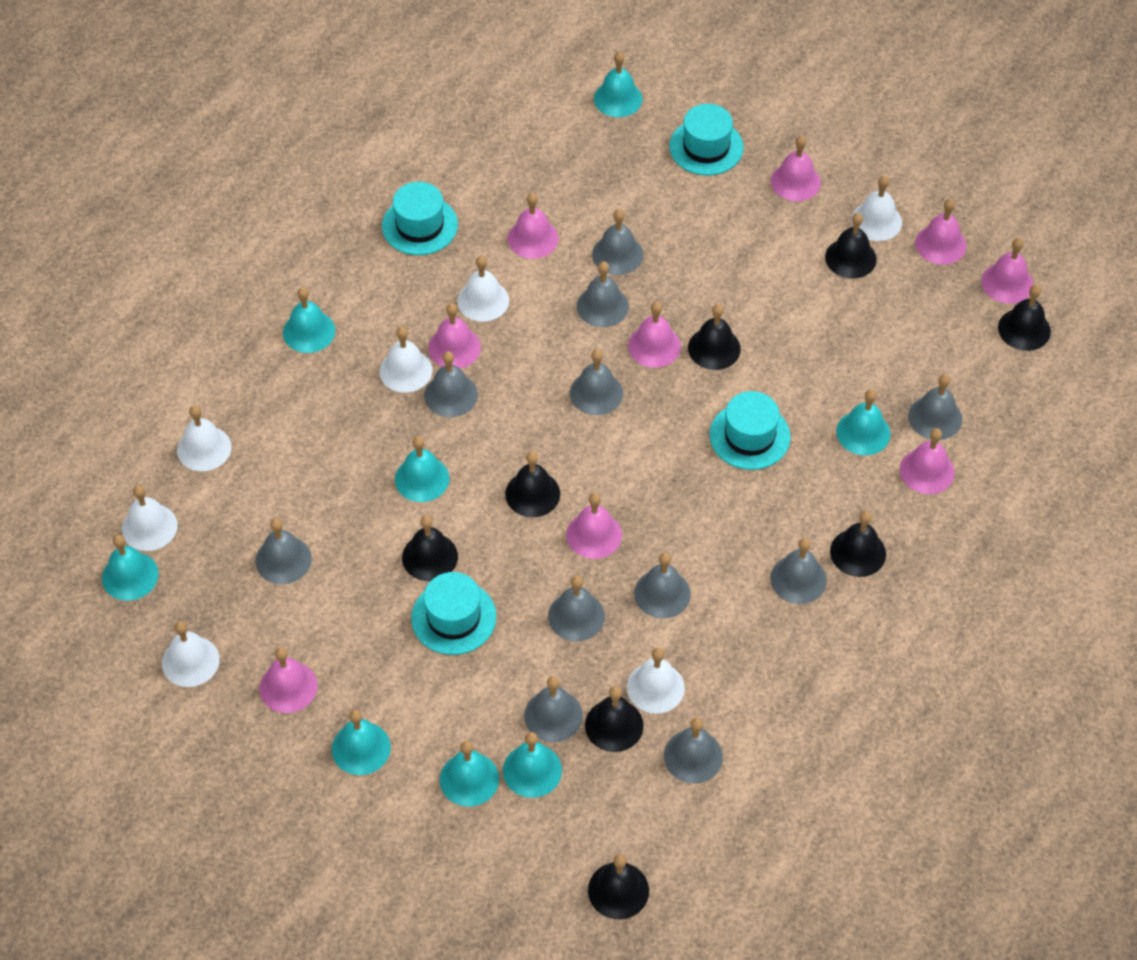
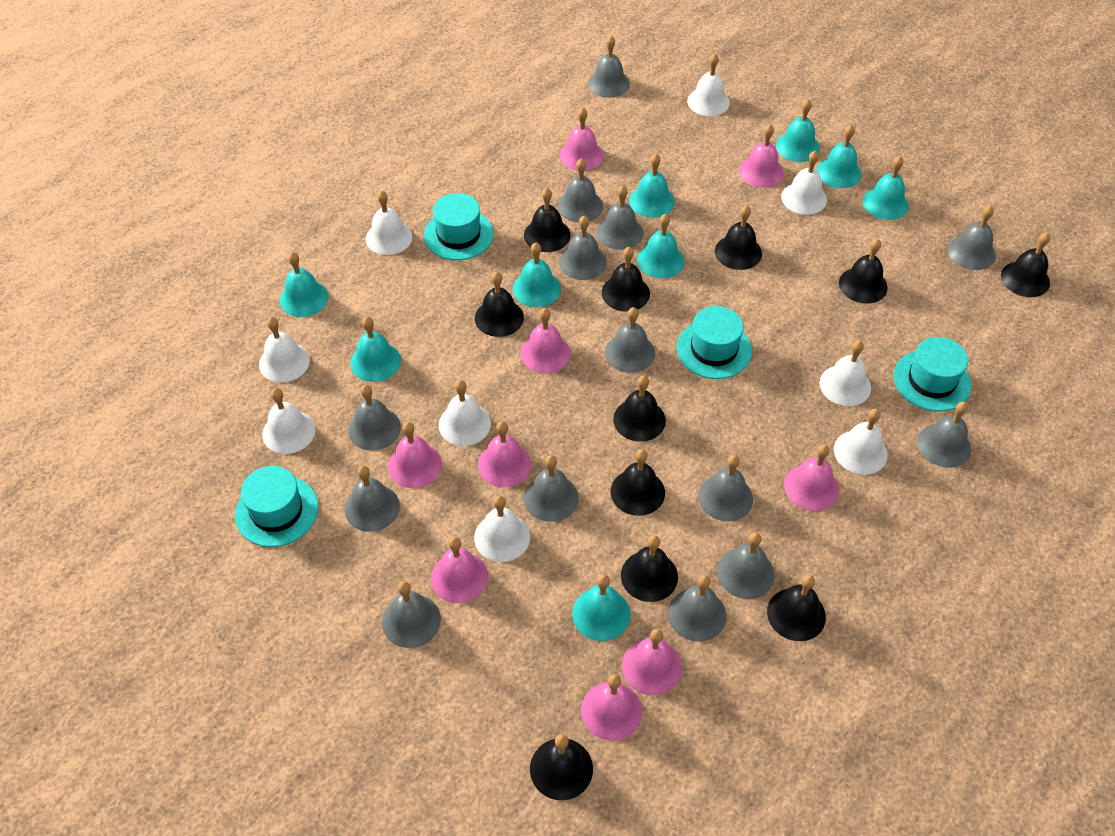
black bell: 8 -> 11
grey bell: 11 -> 14
turquoise bell: 8 -> 9
white bell: 7 -> 9

